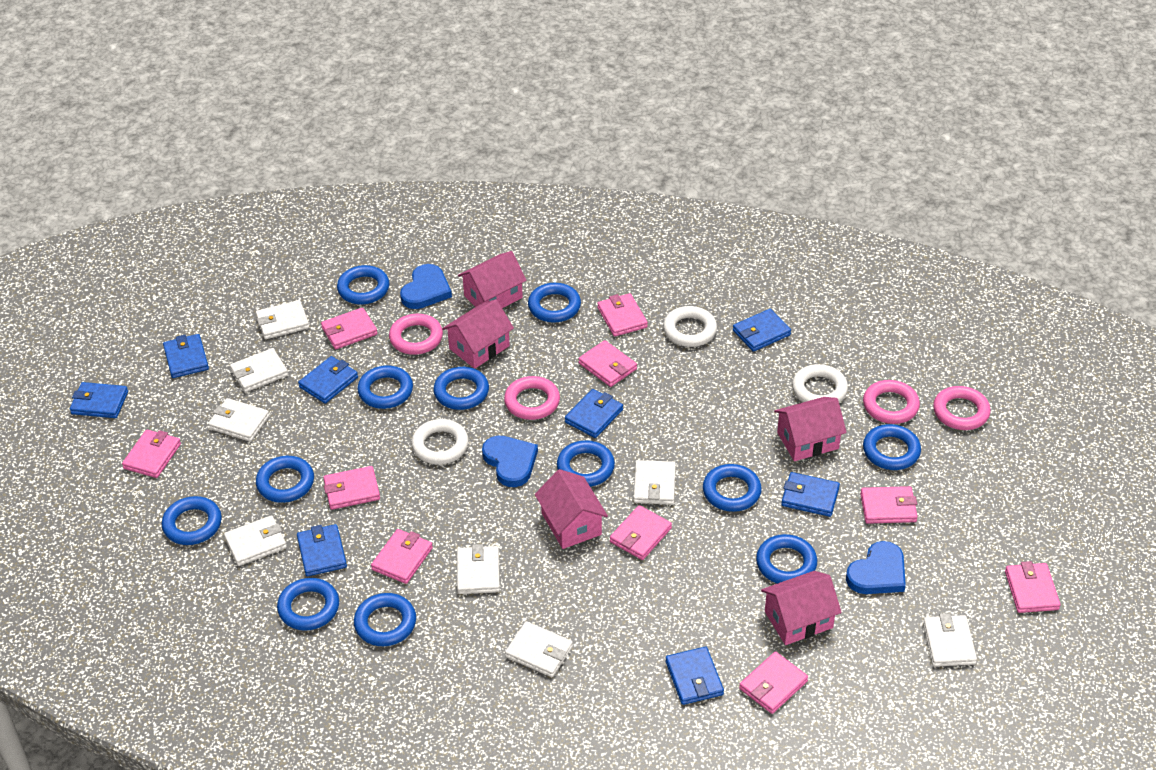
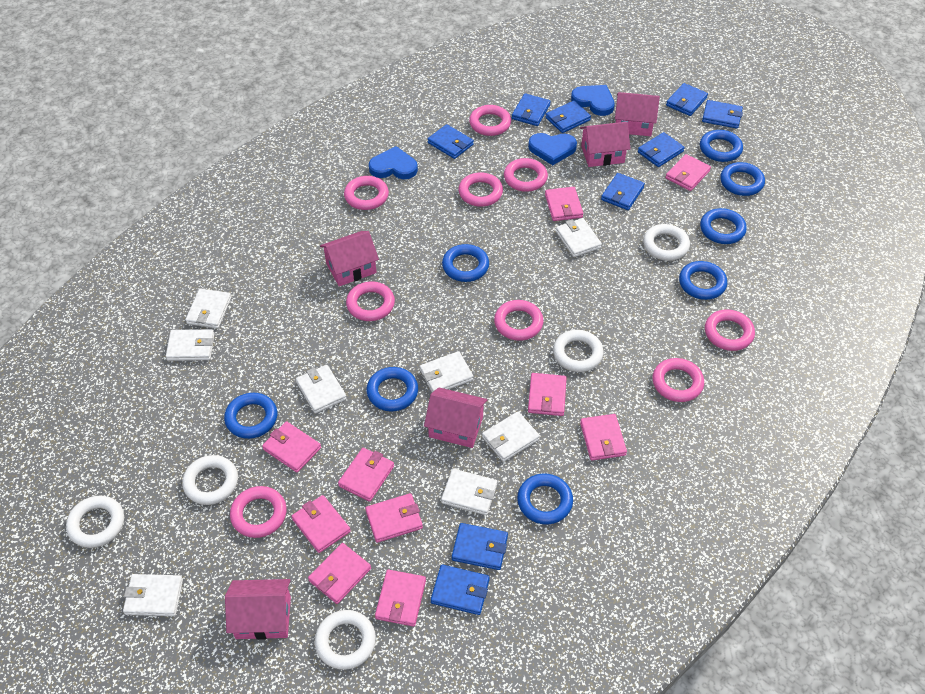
blue ring: 12 -> 8
blue wallet: 8 -> 9
pink ring: 4 -> 9
white ring: 3 -> 5

